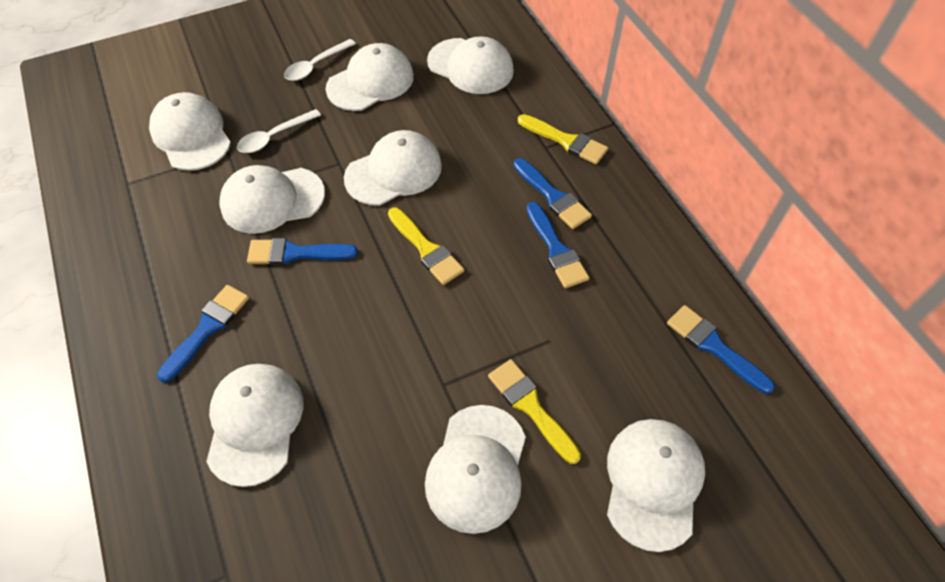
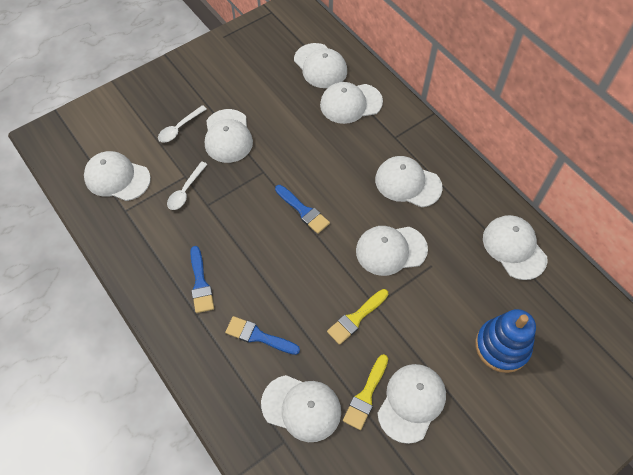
blue brush: 5 -> 3
blue stacking toy: 0 -> 1
white cap: 8 -> 9
yellow brush: 3 -> 2

